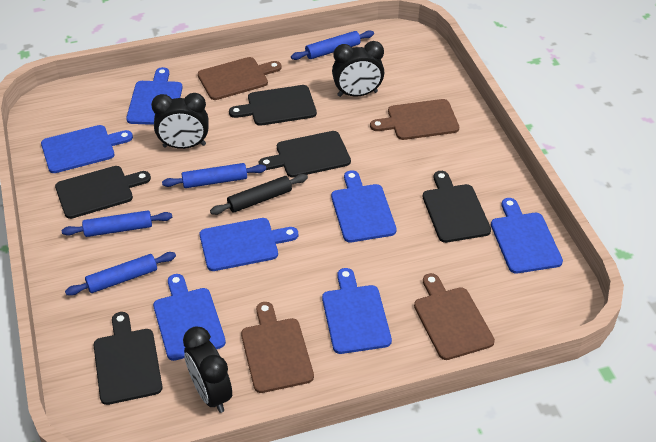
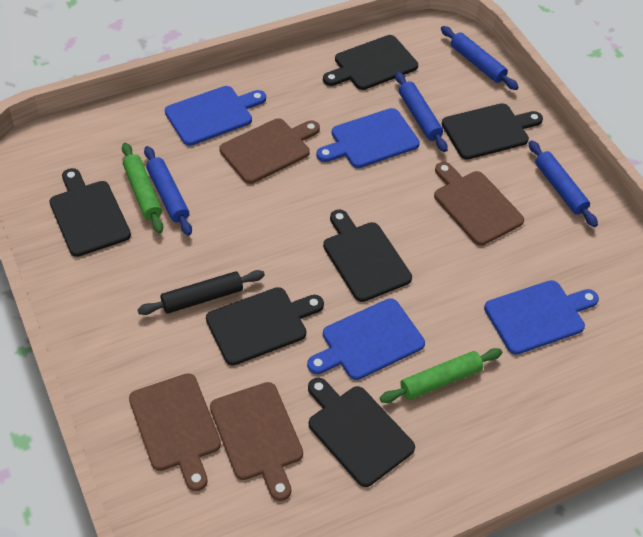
black clock: 3 -> 0
black cutting board: 5 -> 6
blue cutting board: 7 -> 4
green rolling pin: 0 -> 2

